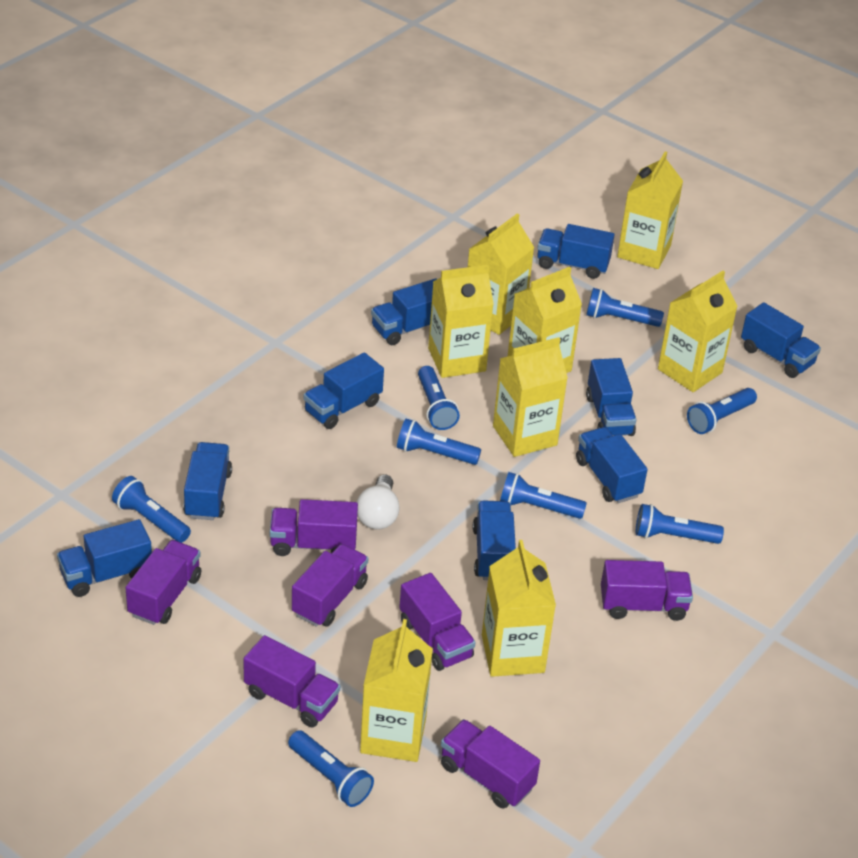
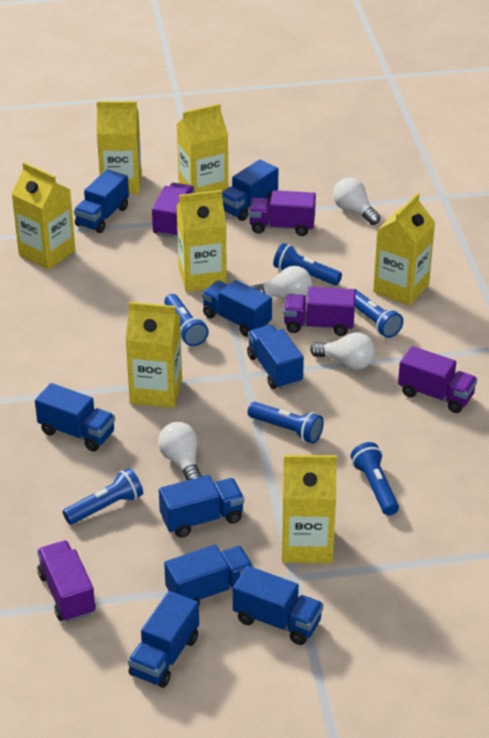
blue flashlight: 8 -> 6
purple truck: 7 -> 5
white light bulb: 1 -> 4
yellow carton: 8 -> 7

